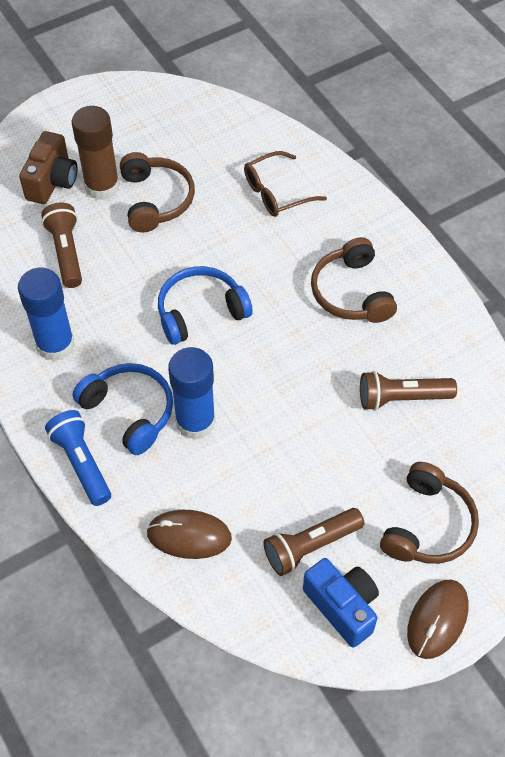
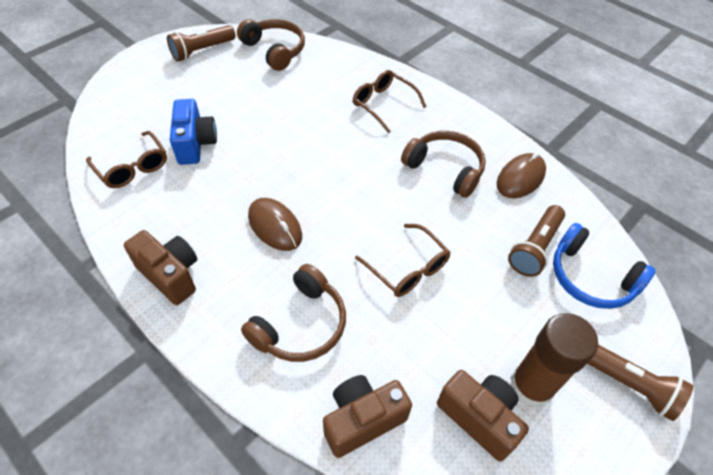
blue flashlight: 1 -> 0
blue glue stick: 2 -> 0
blue headphones: 2 -> 1
brown camera: 1 -> 3
brown glasses: 1 -> 3

